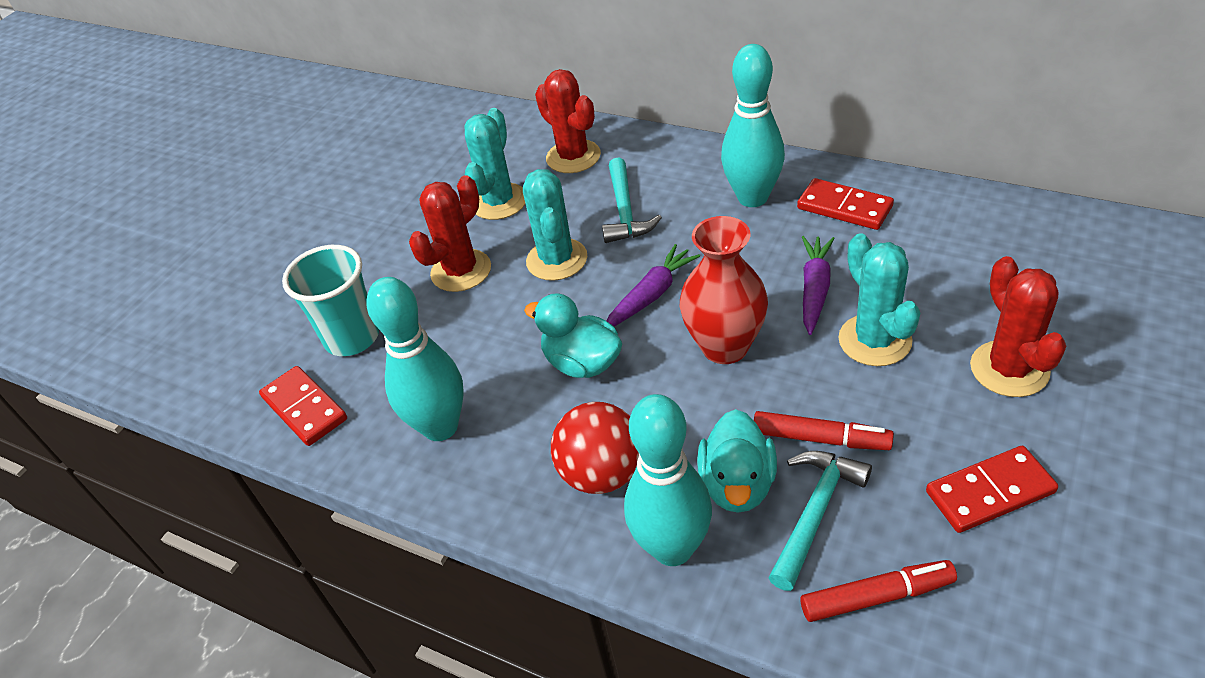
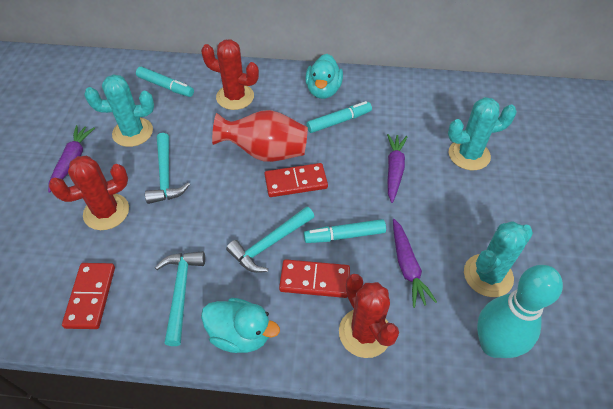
purple carrot: 2 -> 3
red ball: 1 -> 0
red marker: 2 -> 0
turquoise bowling pin: 3 -> 1
turquoise cup: 1 -> 0
turquoise hammer: 2 -> 3
turquoise marker: 0 -> 3

